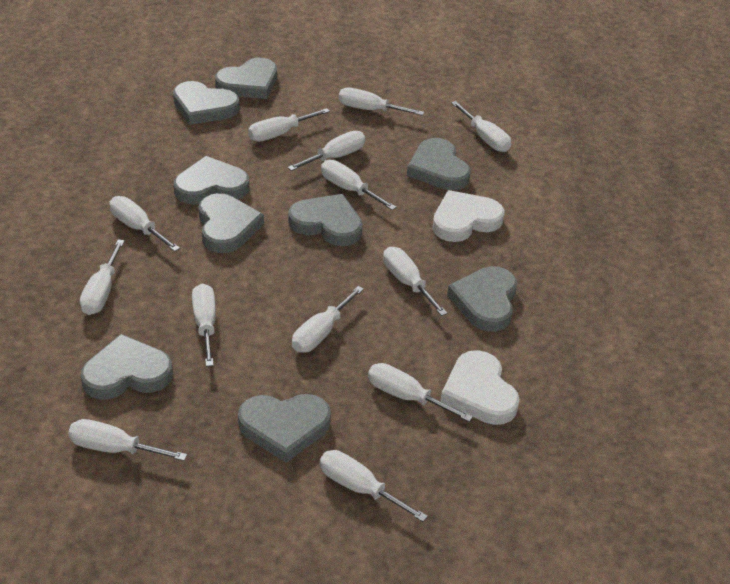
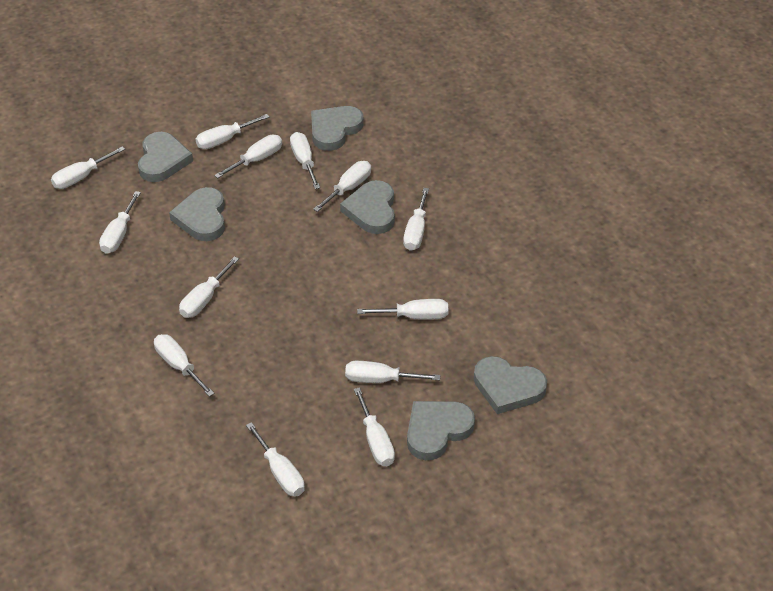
grey heart: 9 -> 6
white heart: 2 -> 0

